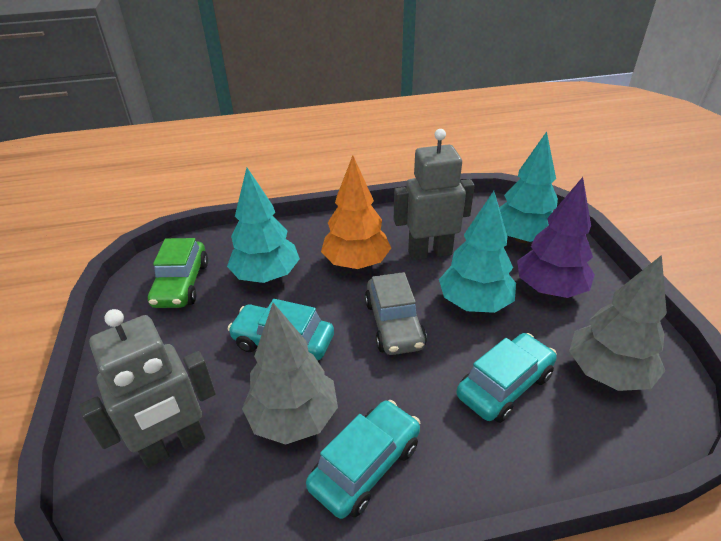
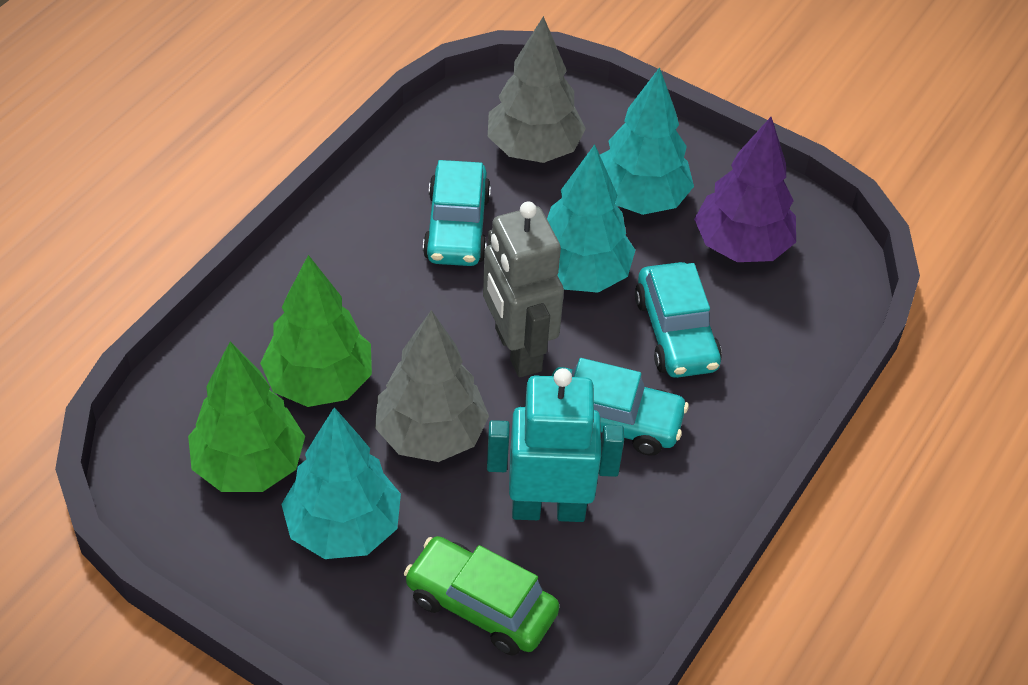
green tree: 0 -> 2
grey car: 1 -> 0
grey robot: 2 -> 1
orange tree: 1 -> 0
turquoise robot: 0 -> 1

